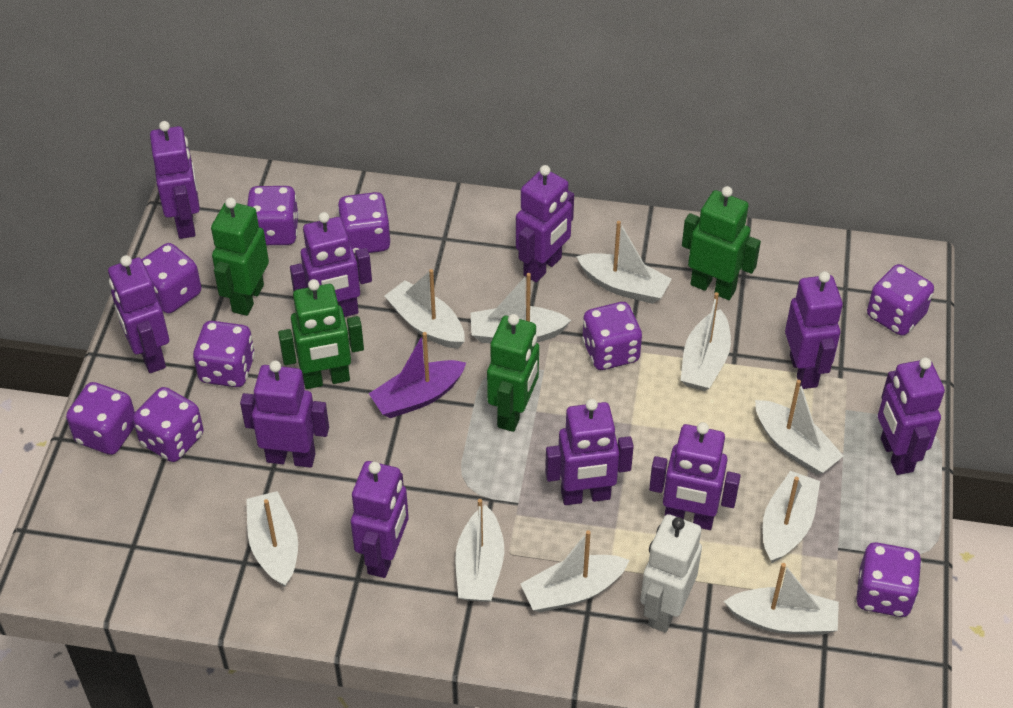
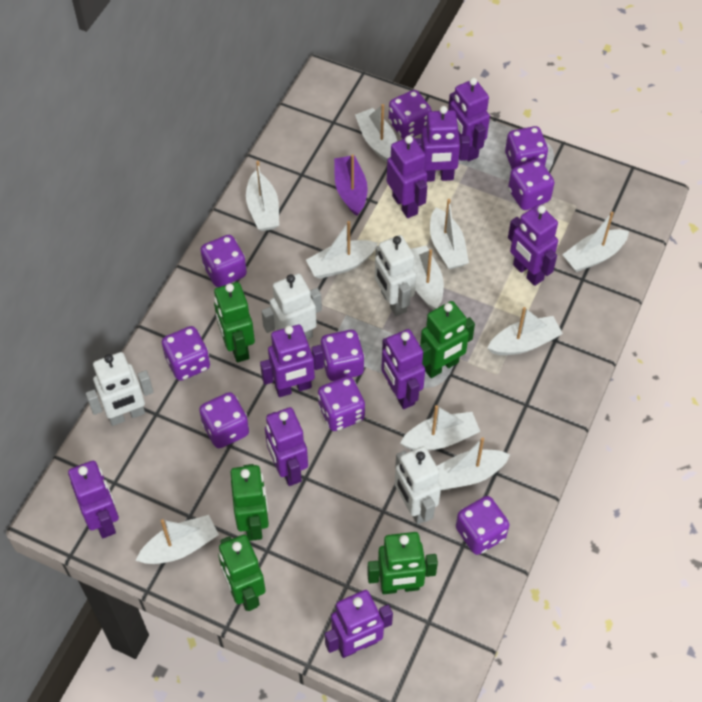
green robot: 4 -> 5
purple robot: 10 -> 9
white robot: 1 -> 4

